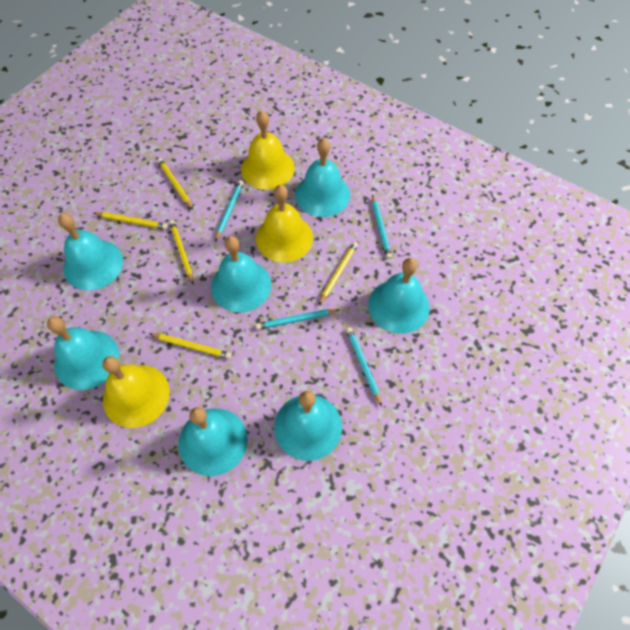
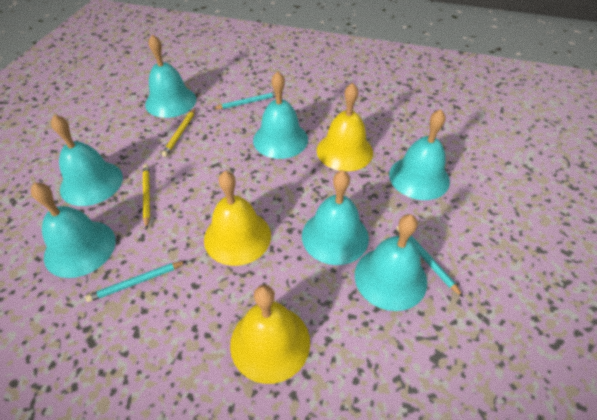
turquoise pencil: 4 -> 3
yellow pencil: 5 -> 2

